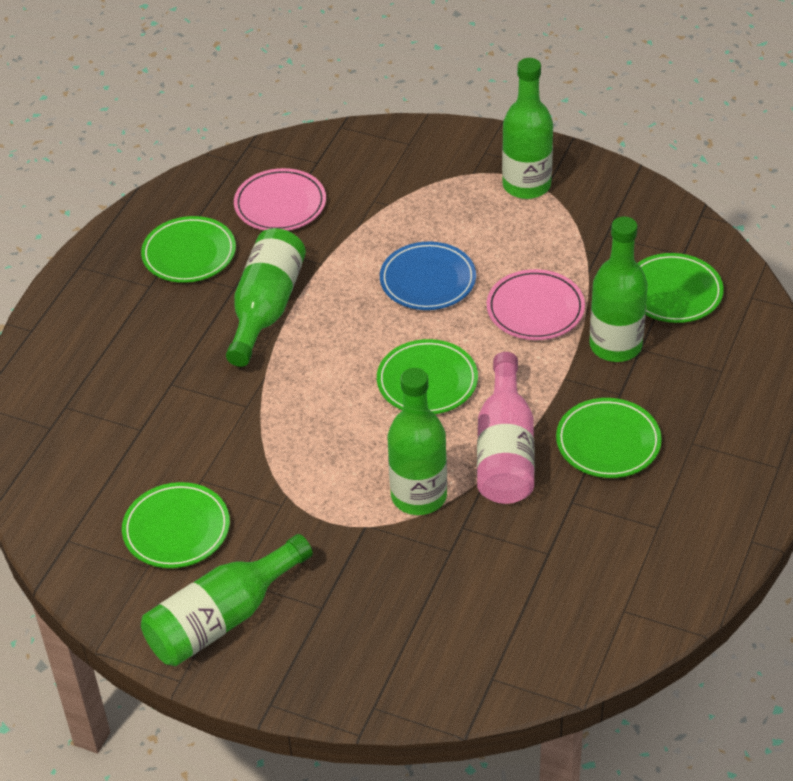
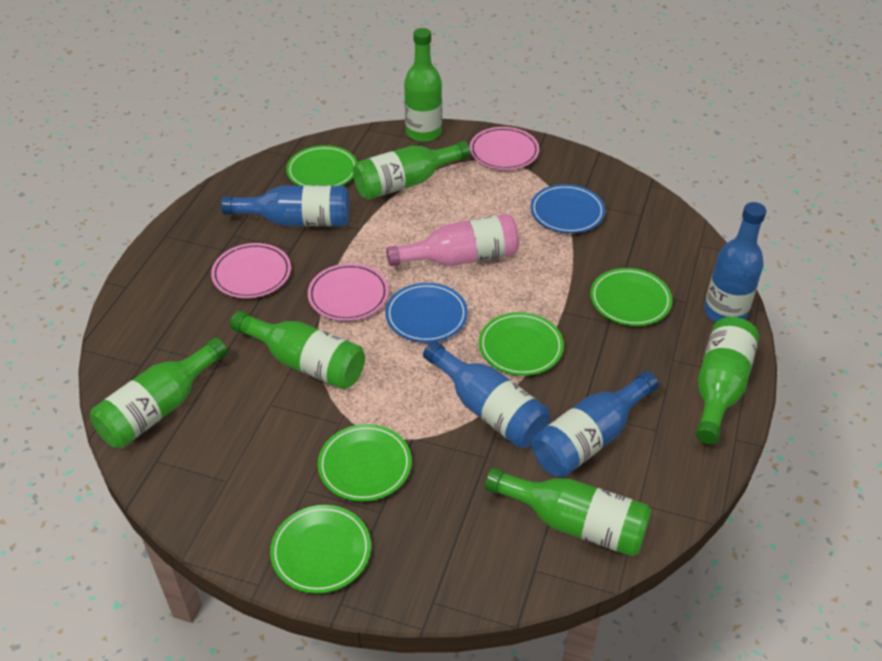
blue bottle: 0 -> 4
blue plate: 1 -> 2
green bottle: 5 -> 6
pink plate: 2 -> 3

